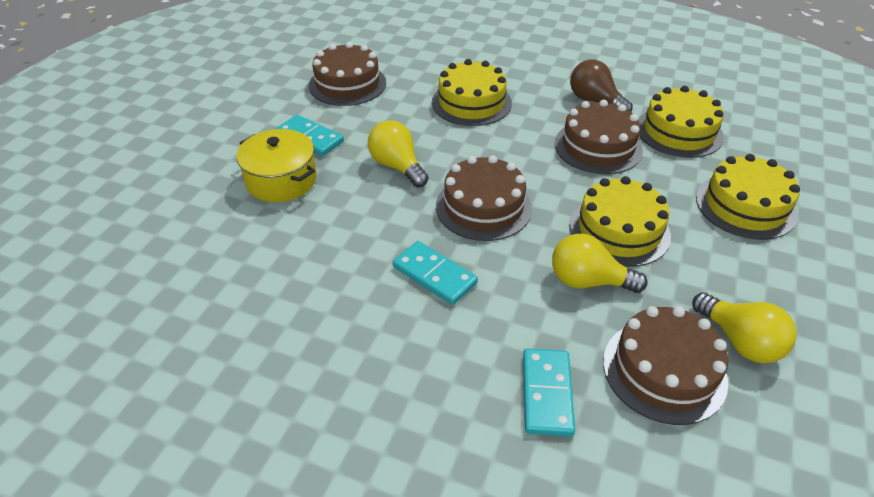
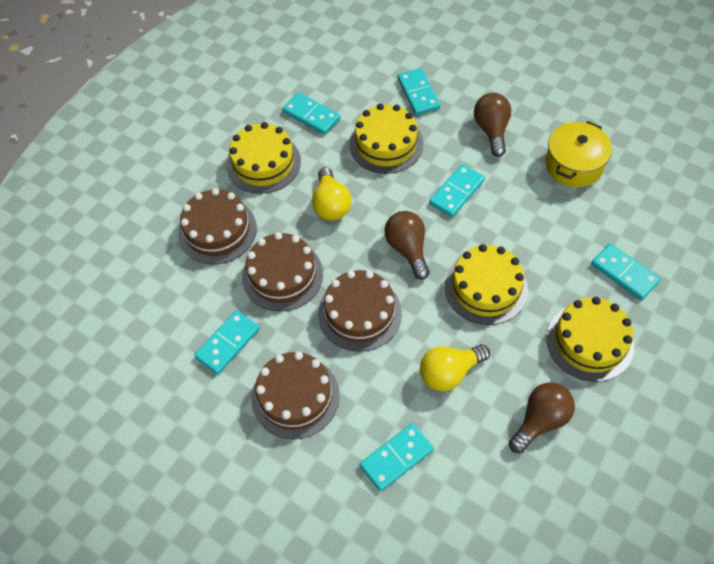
brown light bulb: 1 -> 3
turquoise domino: 3 -> 6
yellow light bulb: 3 -> 2

